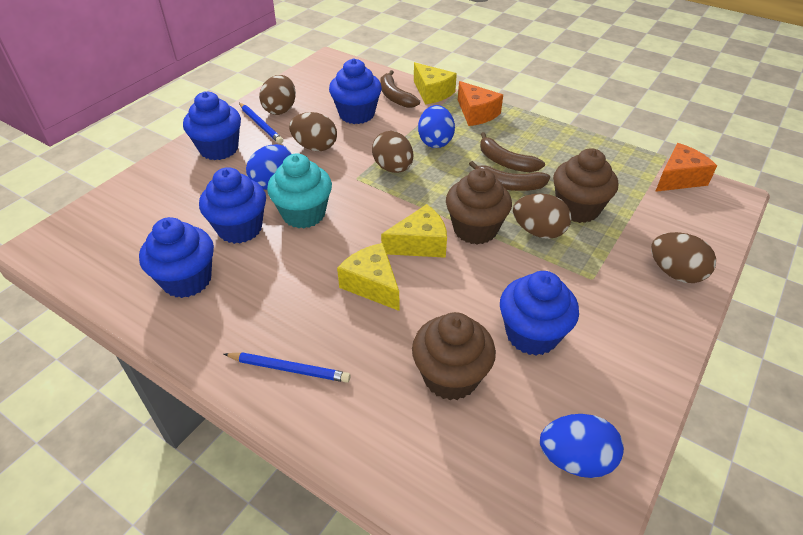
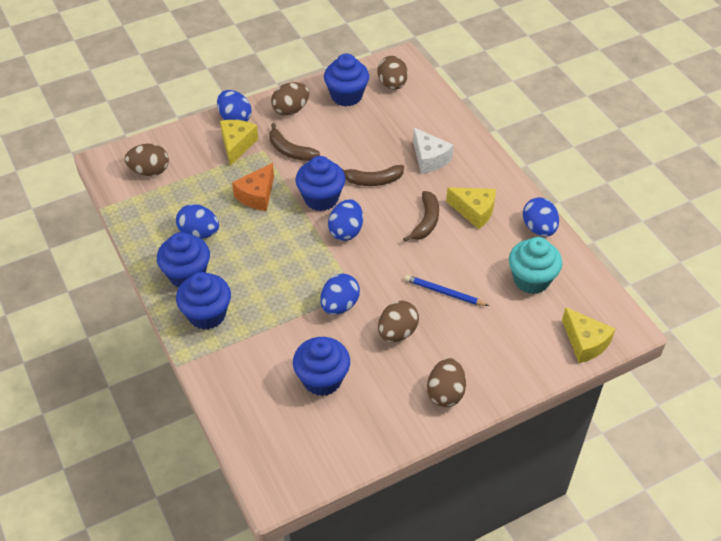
blue egg: 3 -> 5
blue pencil: 2 -> 1
brown cupcake: 3 -> 0
orange cheese: 2 -> 1
white cheese: 0 -> 1

